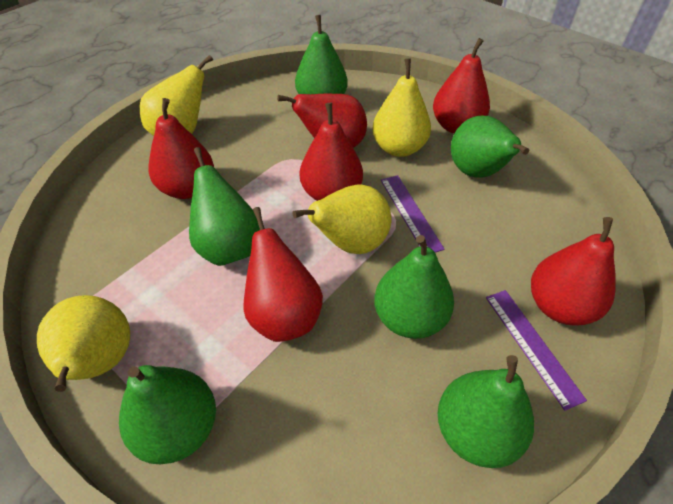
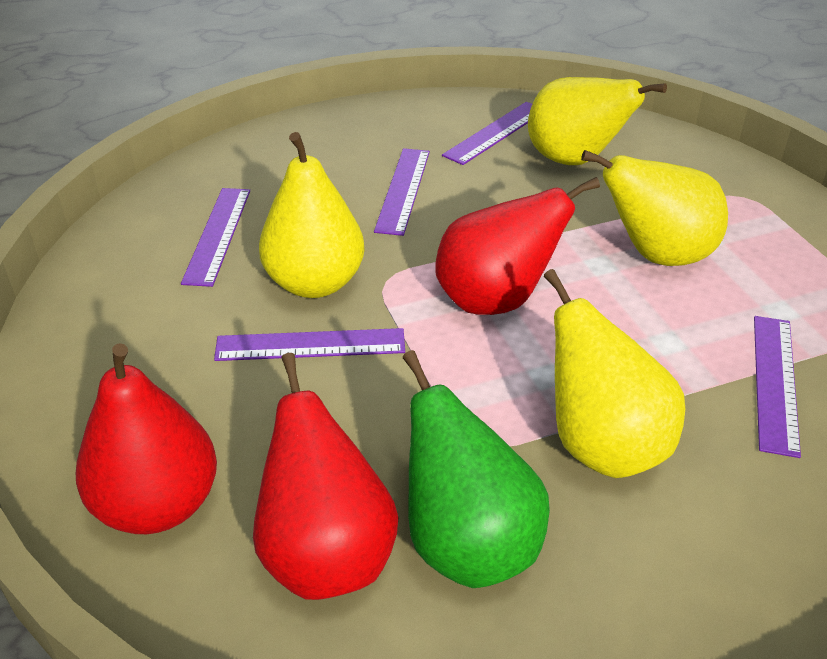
green pear: 6 -> 1
purple ruler: 2 -> 5
red pear: 6 -> 3

